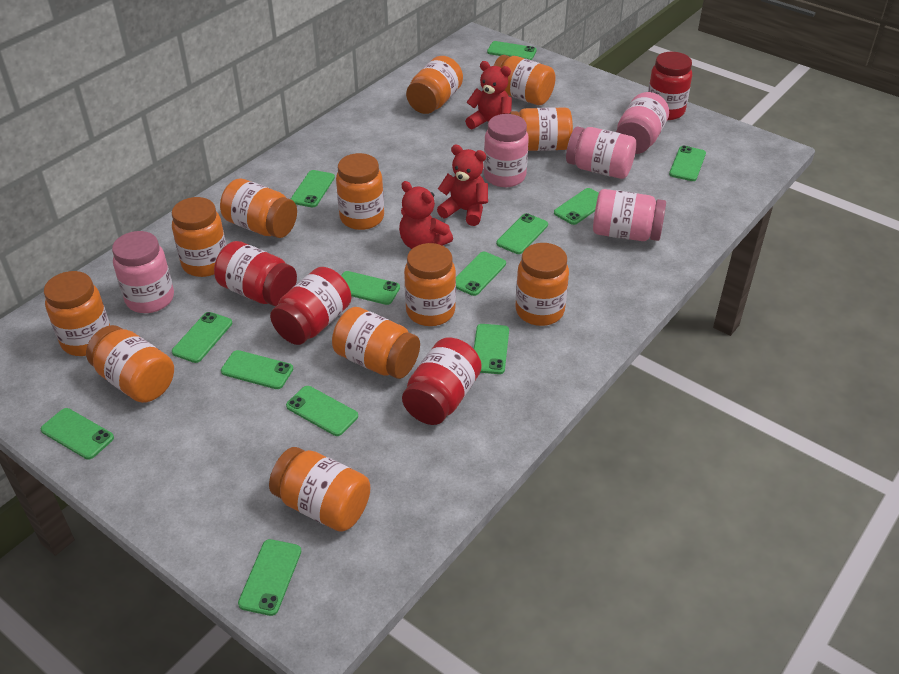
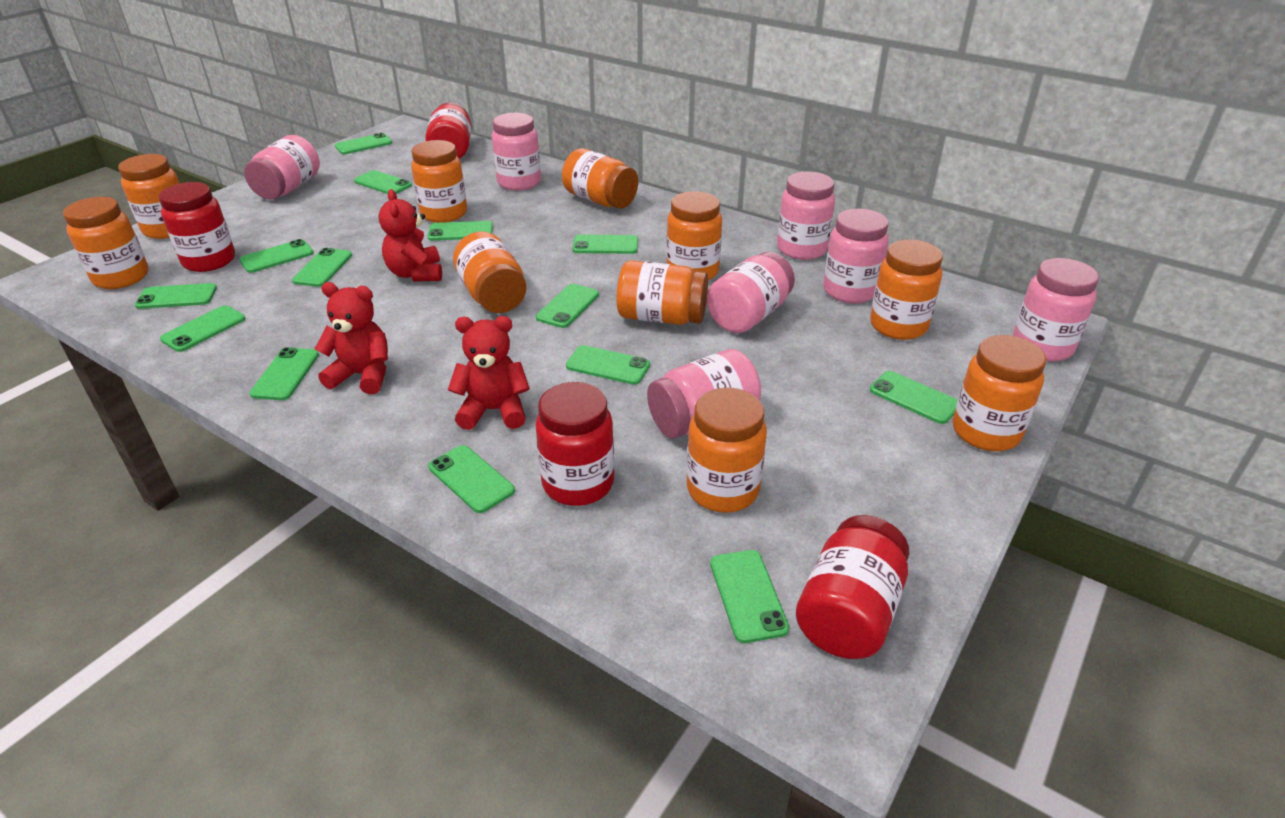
green phone: 13 -> 14
orange jar: 12 -> 10
pink jar: 5 -> 7

